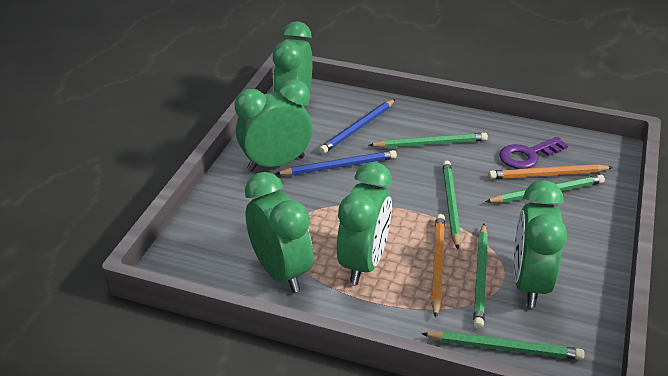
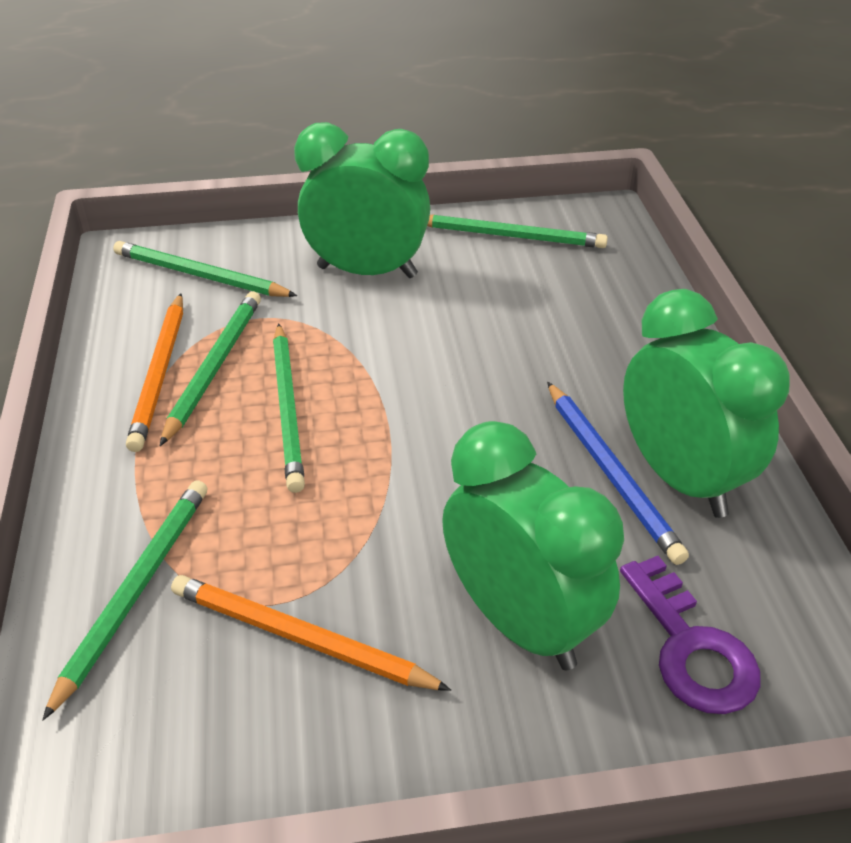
blue pencil: 2 -> 1
green clock: 5 -> 3

